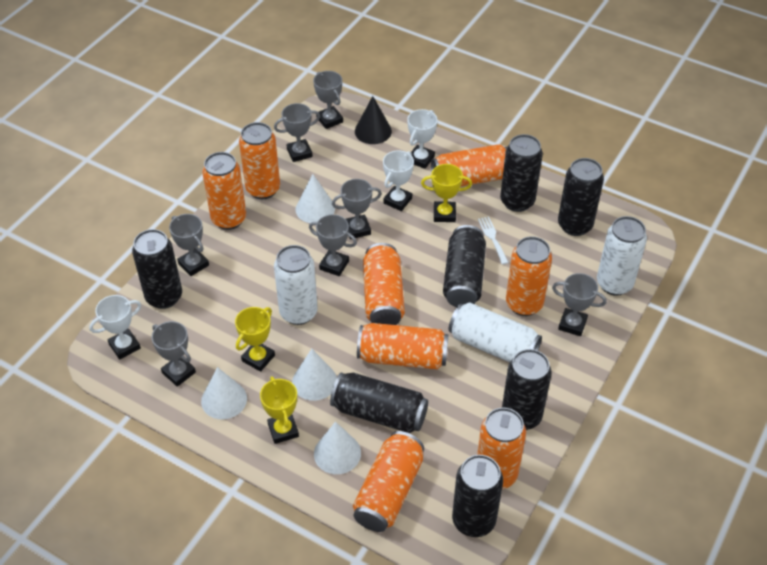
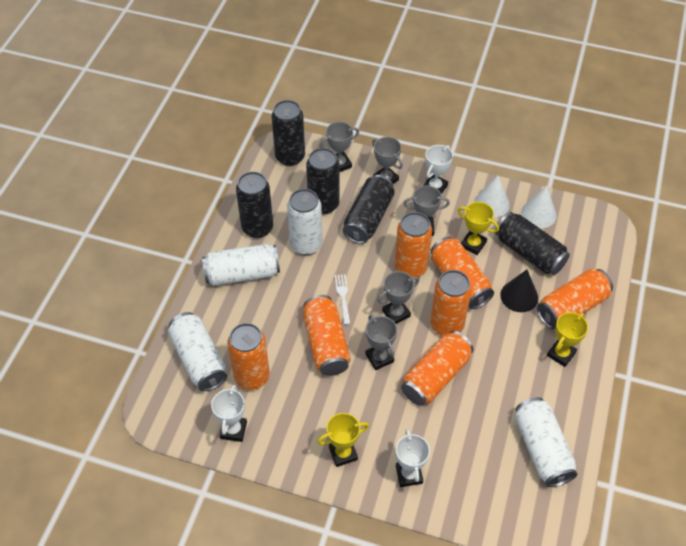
black can: 7 -> 5
grey trophy: 7 -> 5
orange can: 8 -> 7
white can: 3 -> 4
white cone: 4 -> 2

